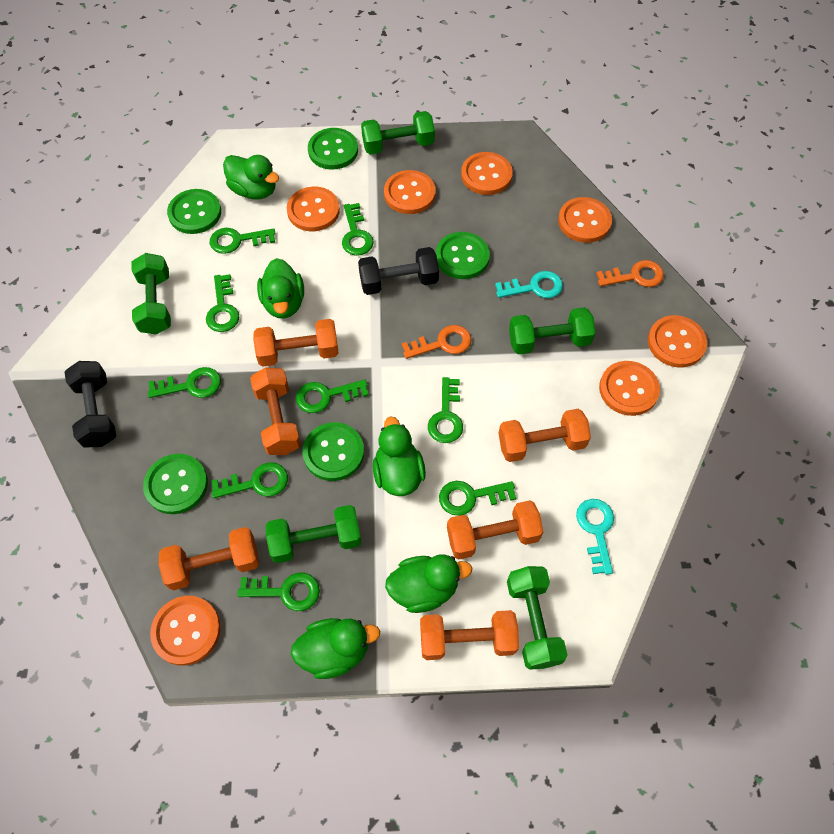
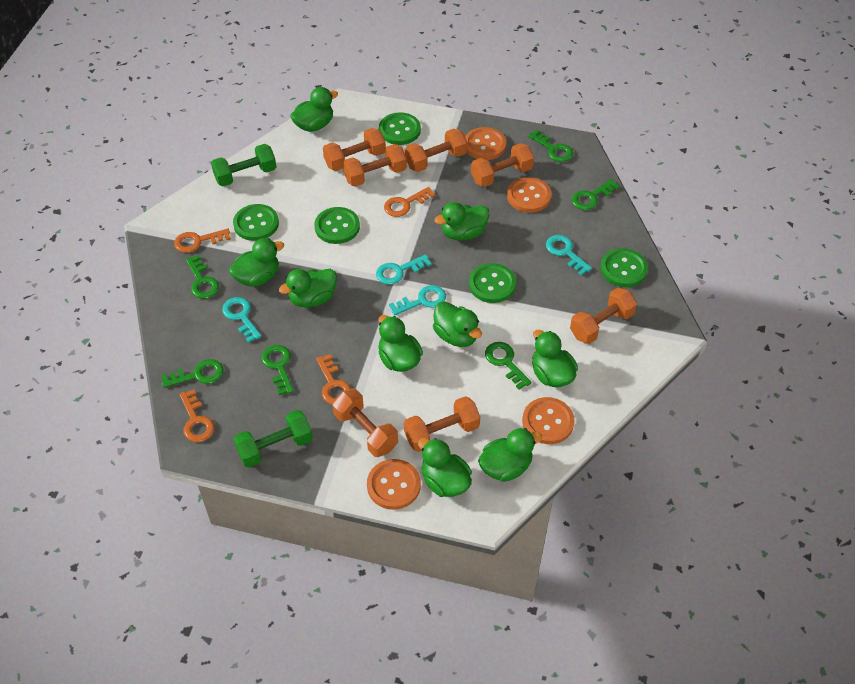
black dumbbell: 2 -> 0
green duck: 5 -> 9
green dumbbell: 5 -> 2
green key: 9 -> 6
orange button: 7 -> 4
orange dumbbell: 6 -> 7
orange key: 2 -> 4
turquoise key: 2 -> 4

